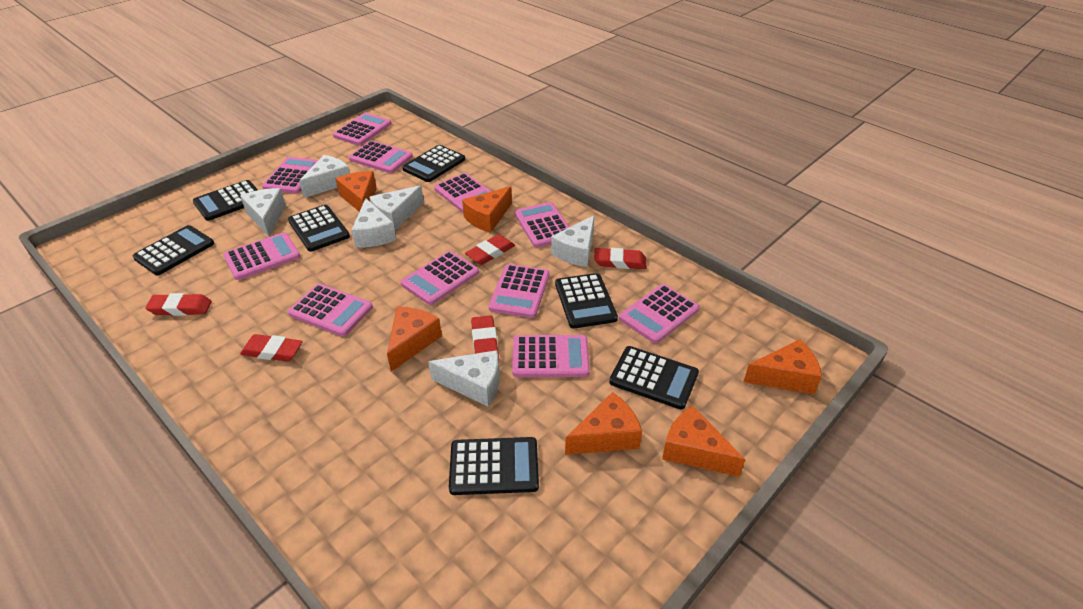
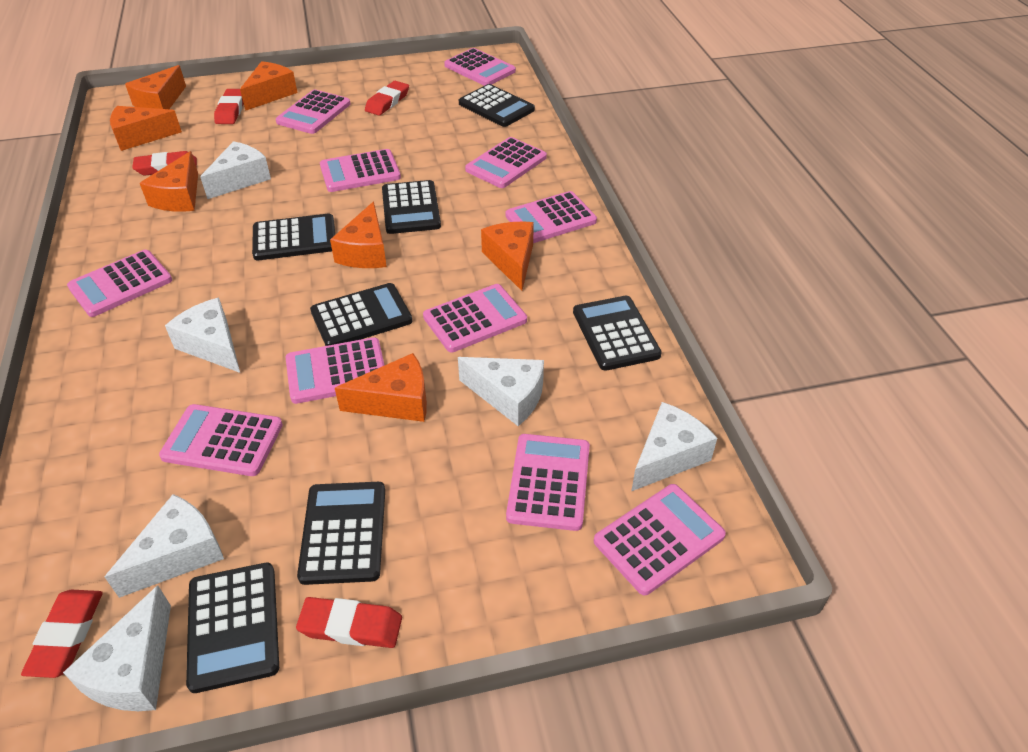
orange cheese: 6 -> 7

